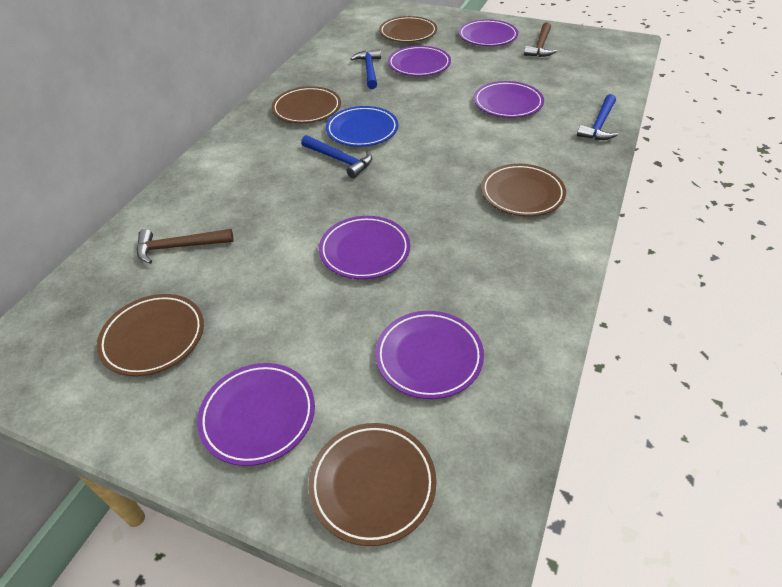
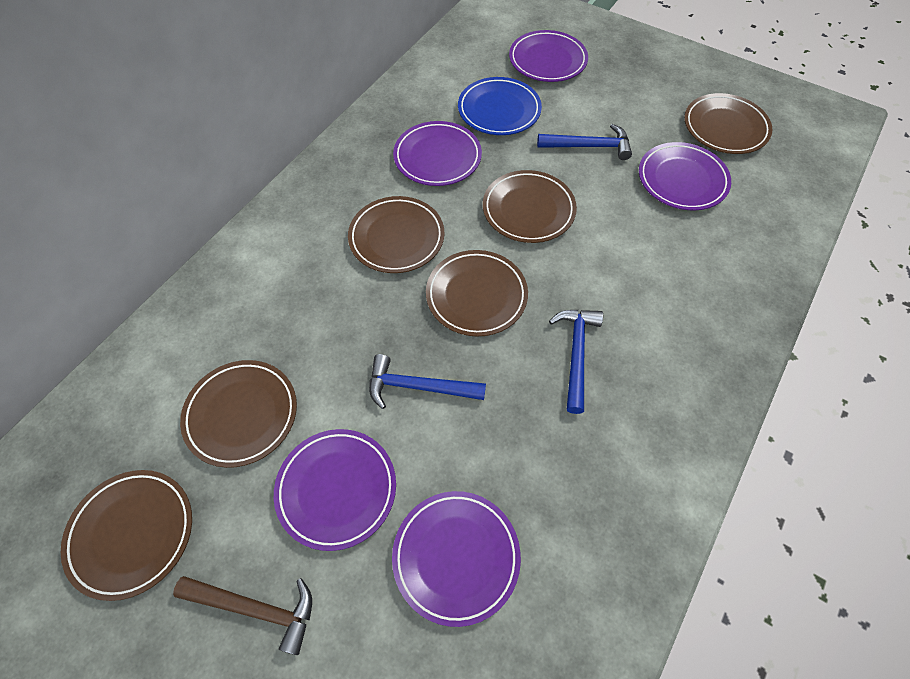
brown hammer: 2 -> 1
brown plate: 5 -> 6
purple plate: 6 -> 5

